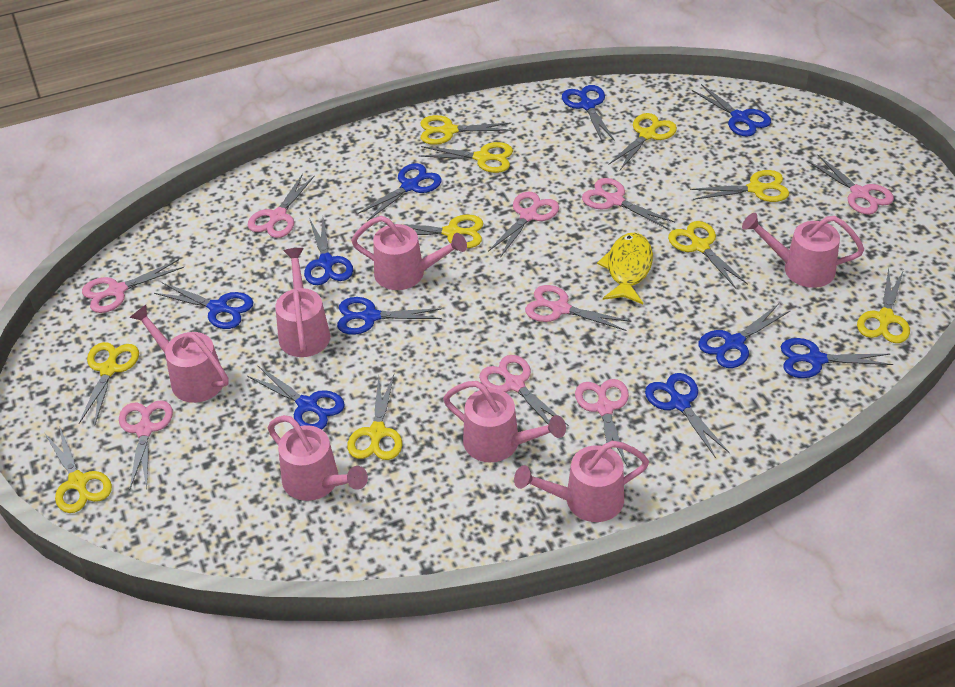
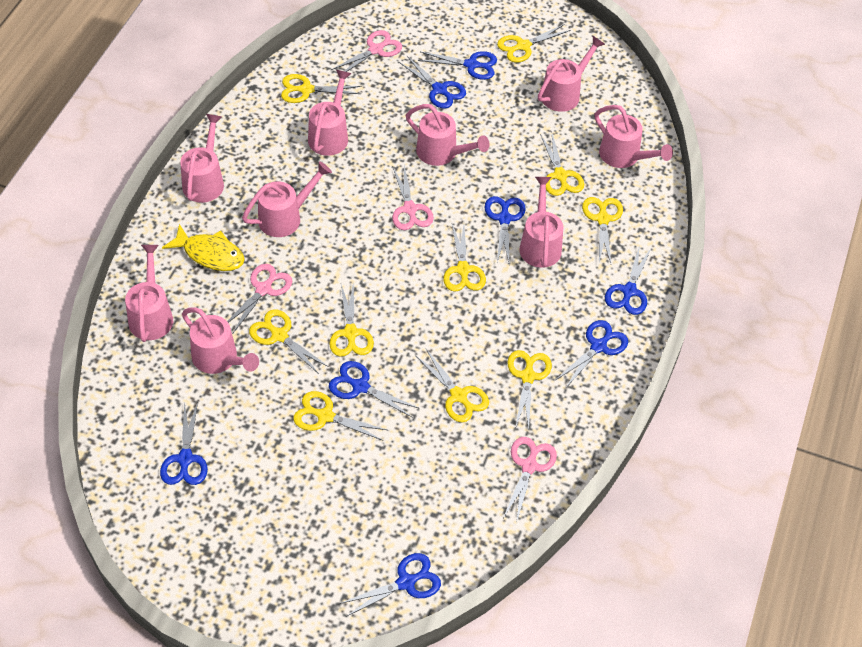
blue scissors: 10 -> 8
pink scissors: 9 -> 4
pink watering can: 7 -> 9

